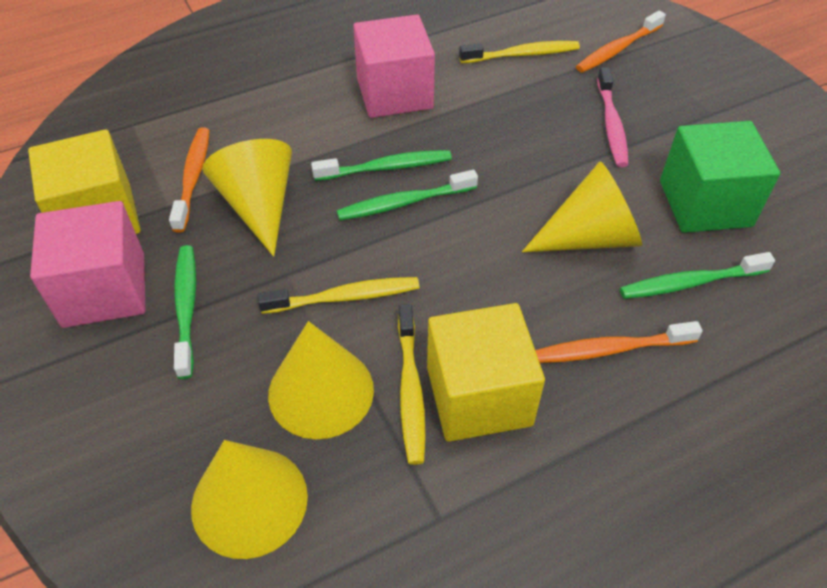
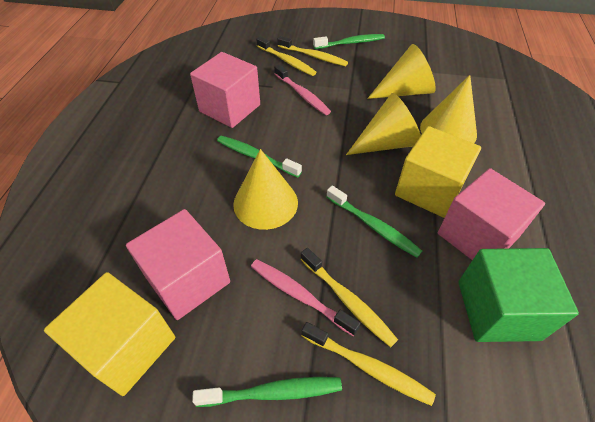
orange toothbrush: 3 -> 0
pink cube: 2 -> 3
pink toothbrush: 1 -> 2
yellow toothbrush: 3 -> 4

